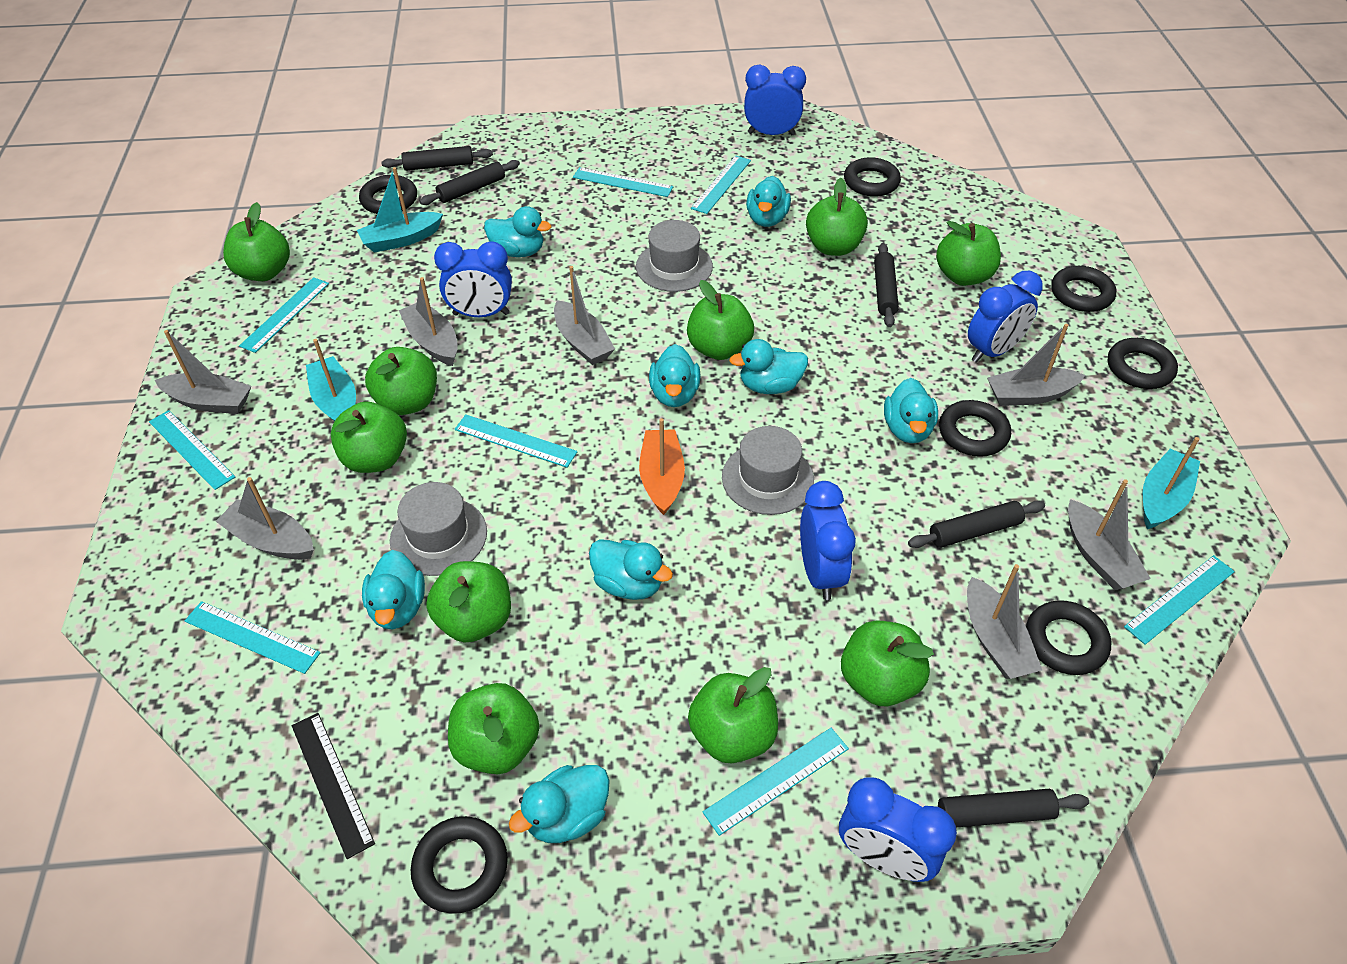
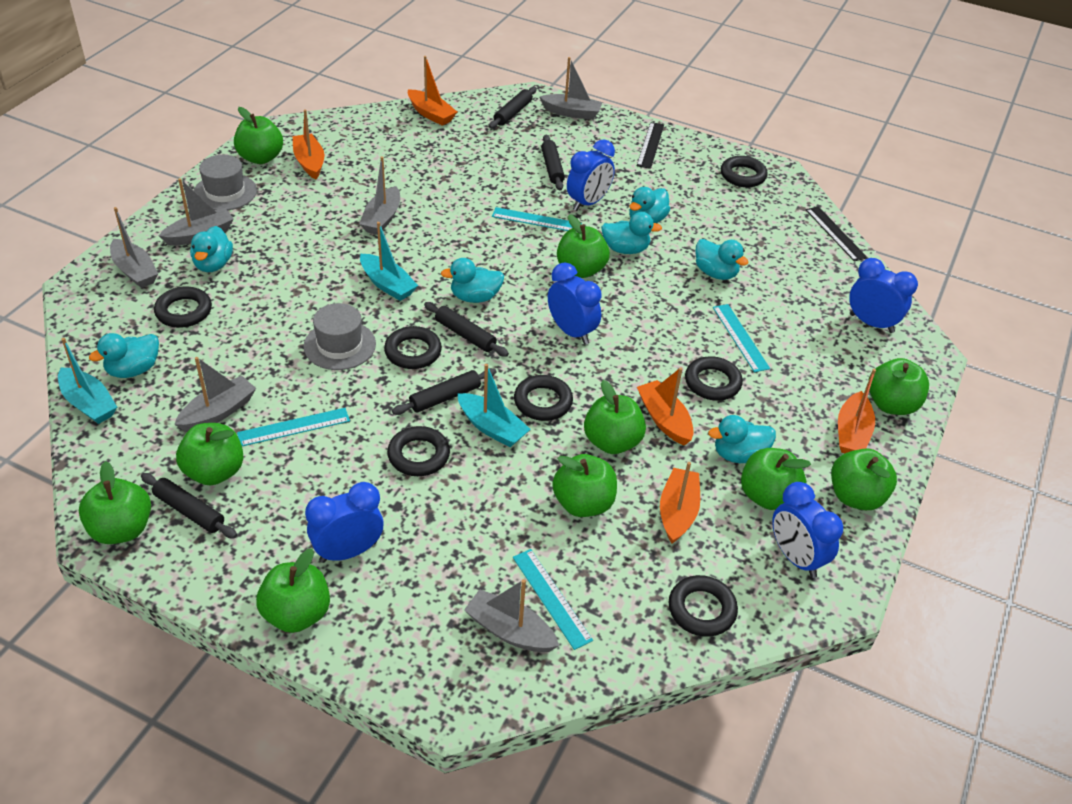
black ruler: 1 -> 2
grey boat: 7 -> 6
grey hat: 3 -> 2
orange boat: 1 -> 5
turquoise duck: 8 -> 7
turquoise ruler: 8 -> 4

